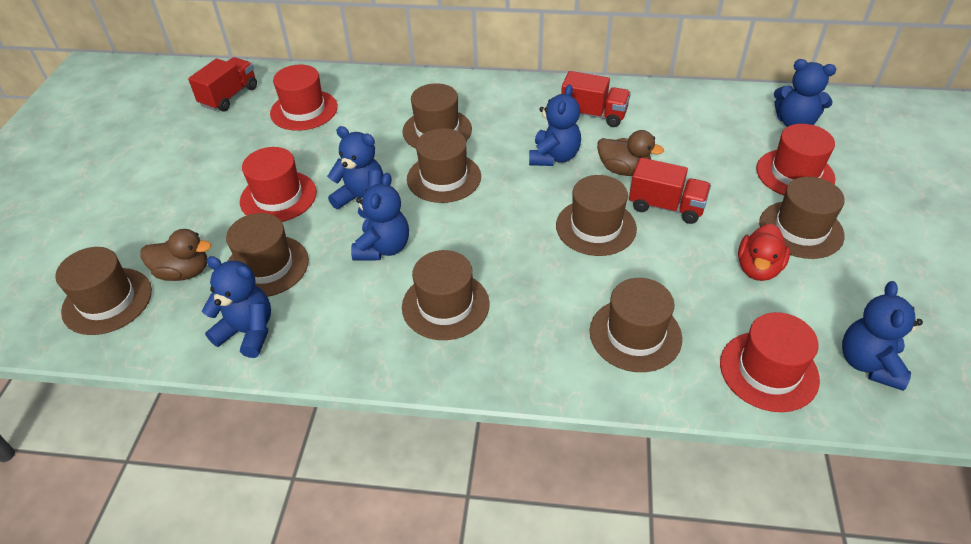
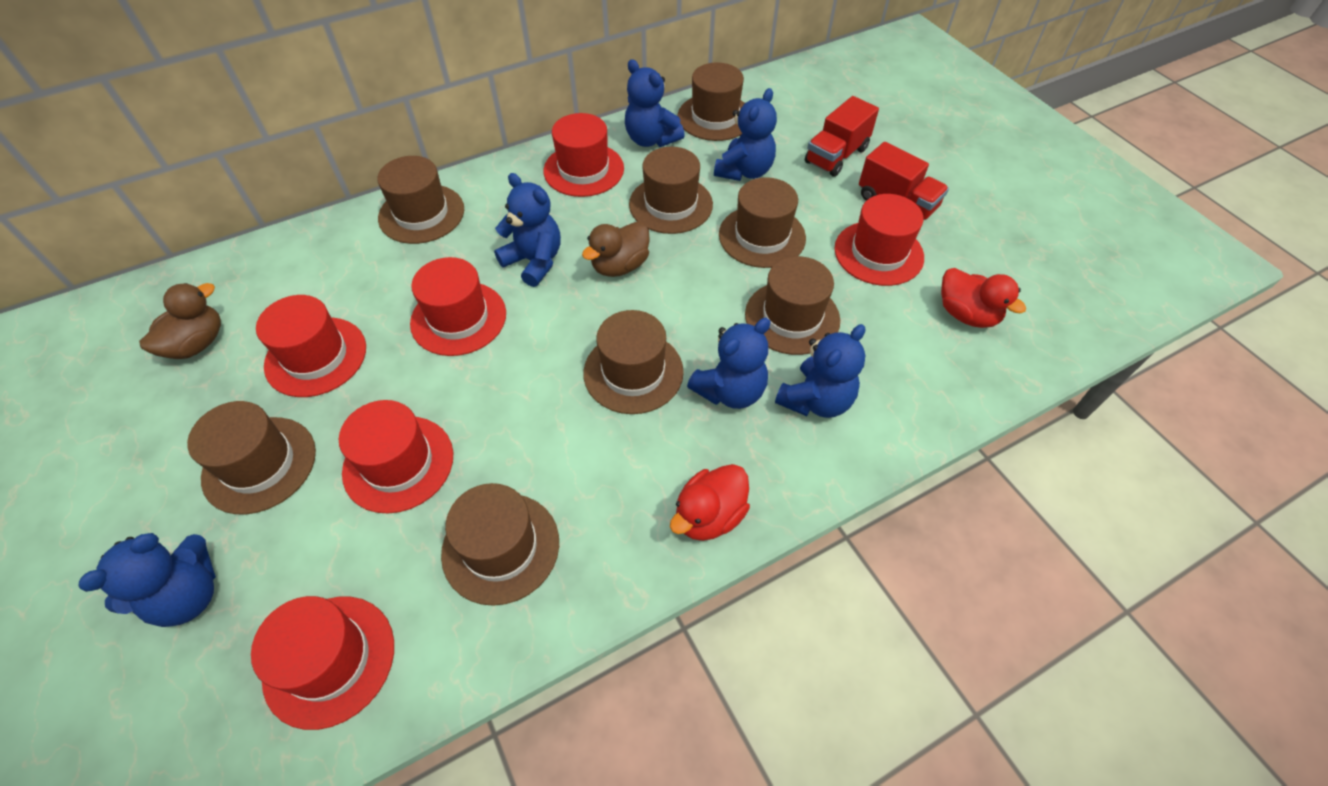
red duck: 1 -> 2
red hat: 4 -> 6
red truck: 3 -> 2

